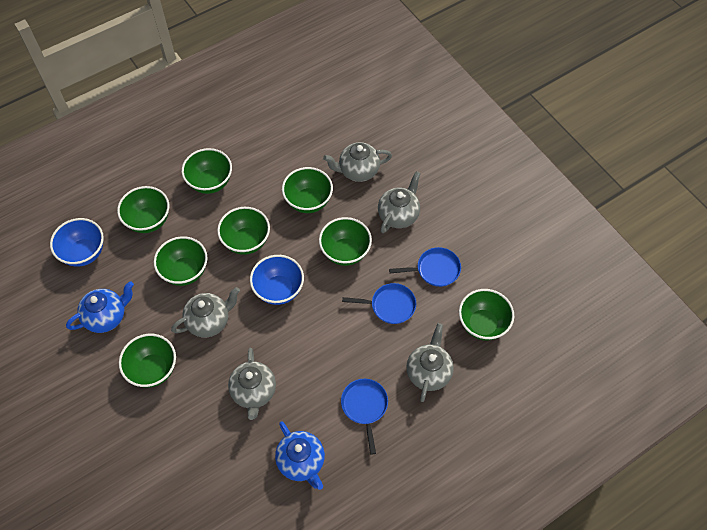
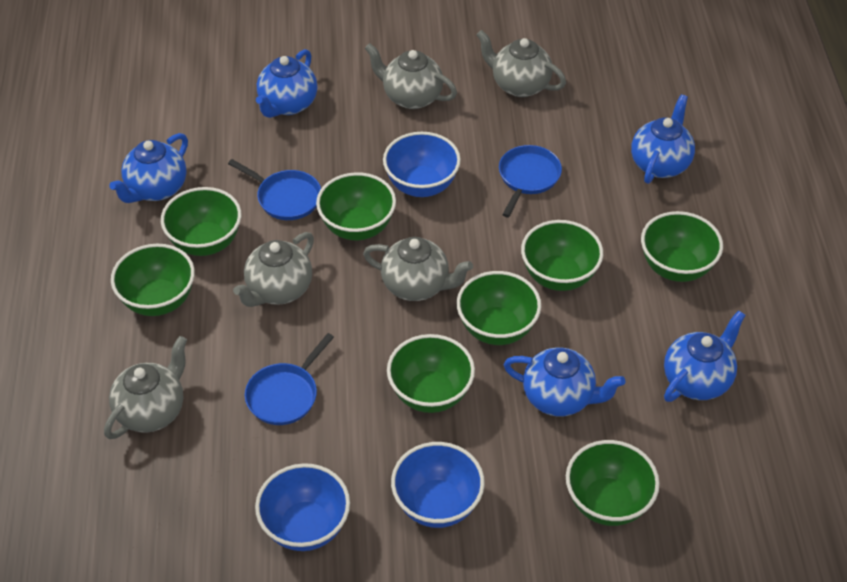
blue bowl: 2 -> 3
blue teapot: 2 -> 5

